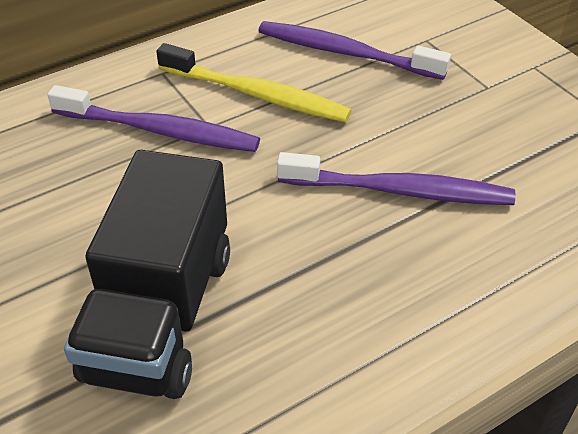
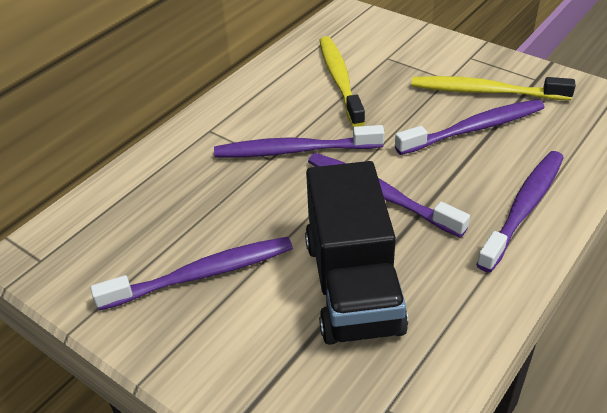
purple toothbrush: 3 -> 5
yellow toothbrush: 1 -> 2

